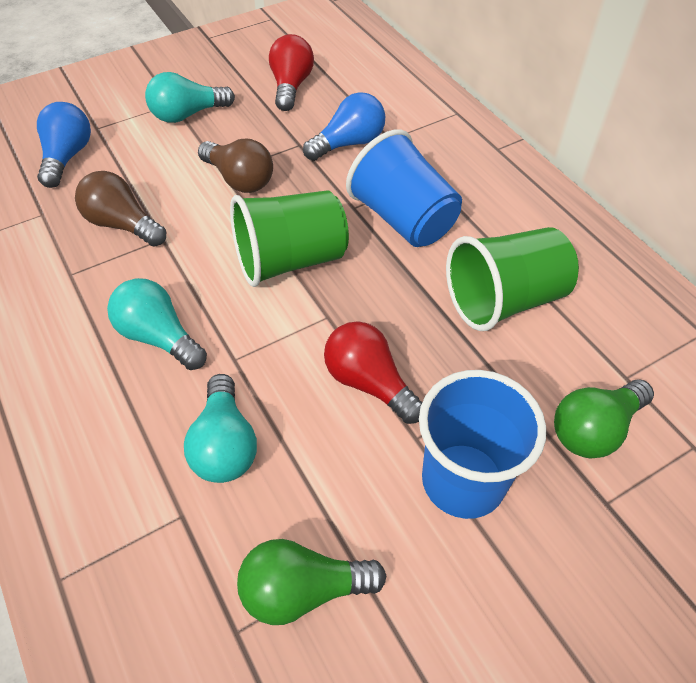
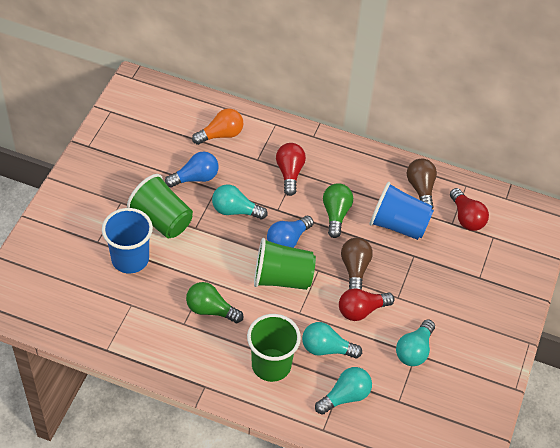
green cup: 2 -> 3
orange light bulb: 0 -> 1
red light bulb: 2 -> 3
turquoise light bulb: 3 -> 4

